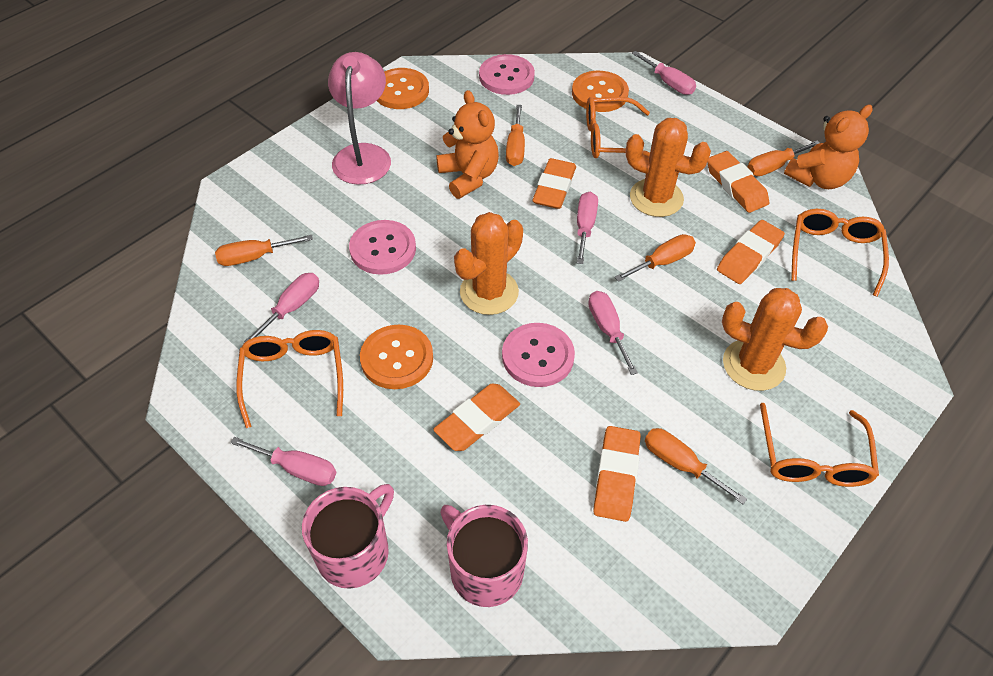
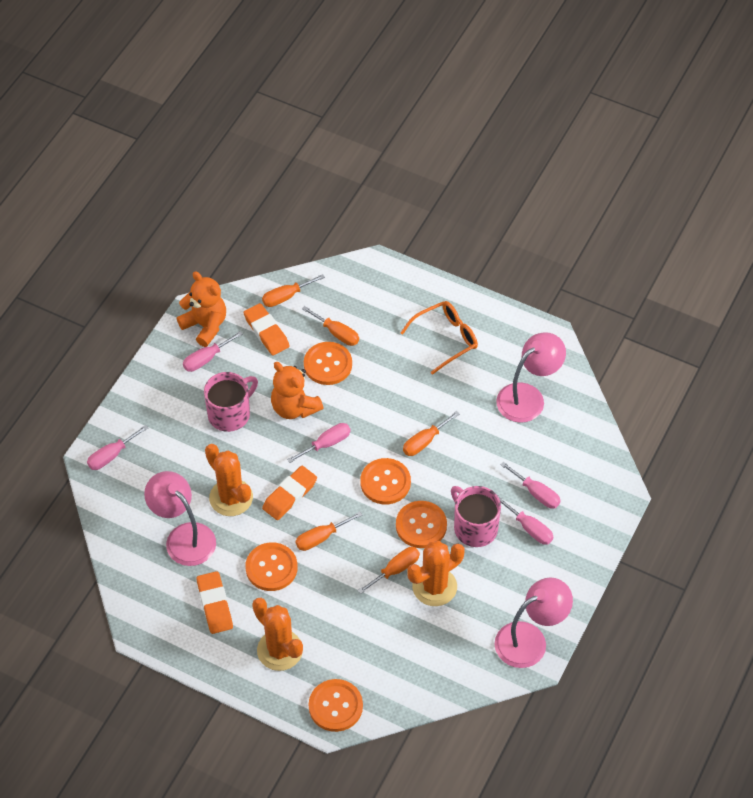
orange button: 3 -> 5
orange eraser: 5 -> 3
orange glasses: 4 -> 1
pink button: 3 -> 0
pink lamp: 1 -> 3

